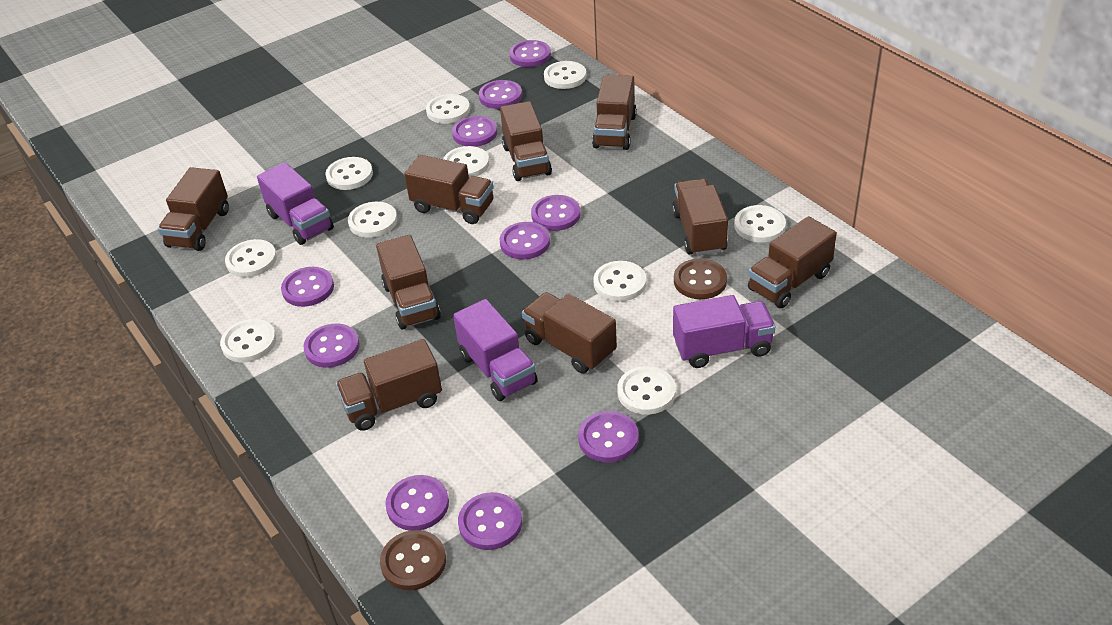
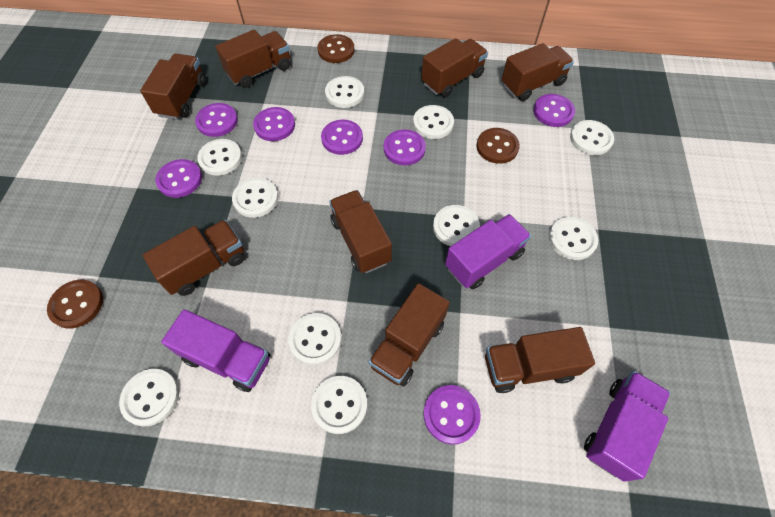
brown button: 2 -> 3
brown truck: 9 -> 8
purple button: 10 -> 7

